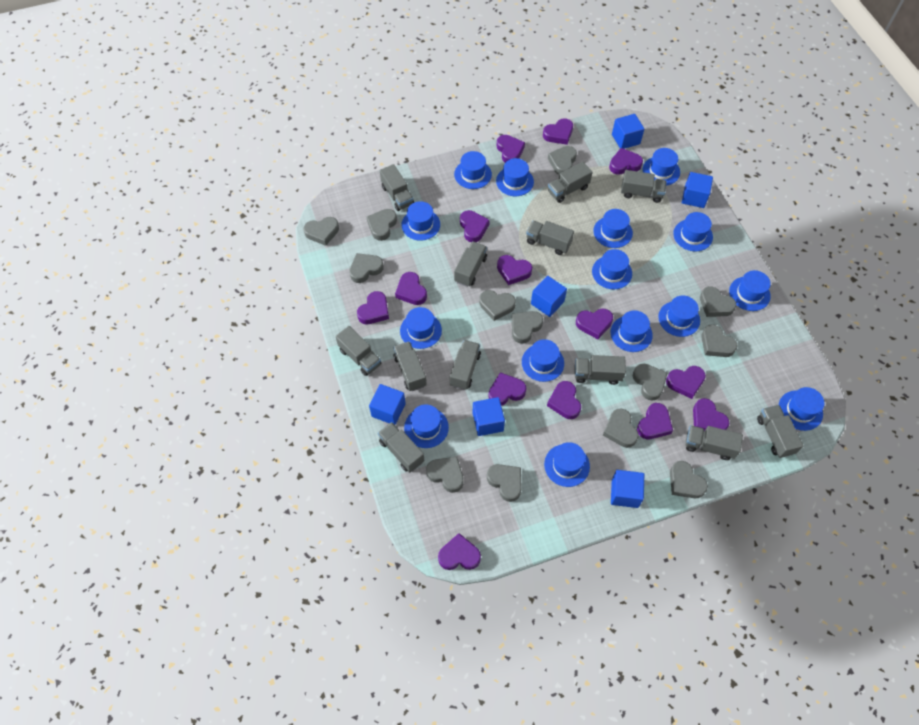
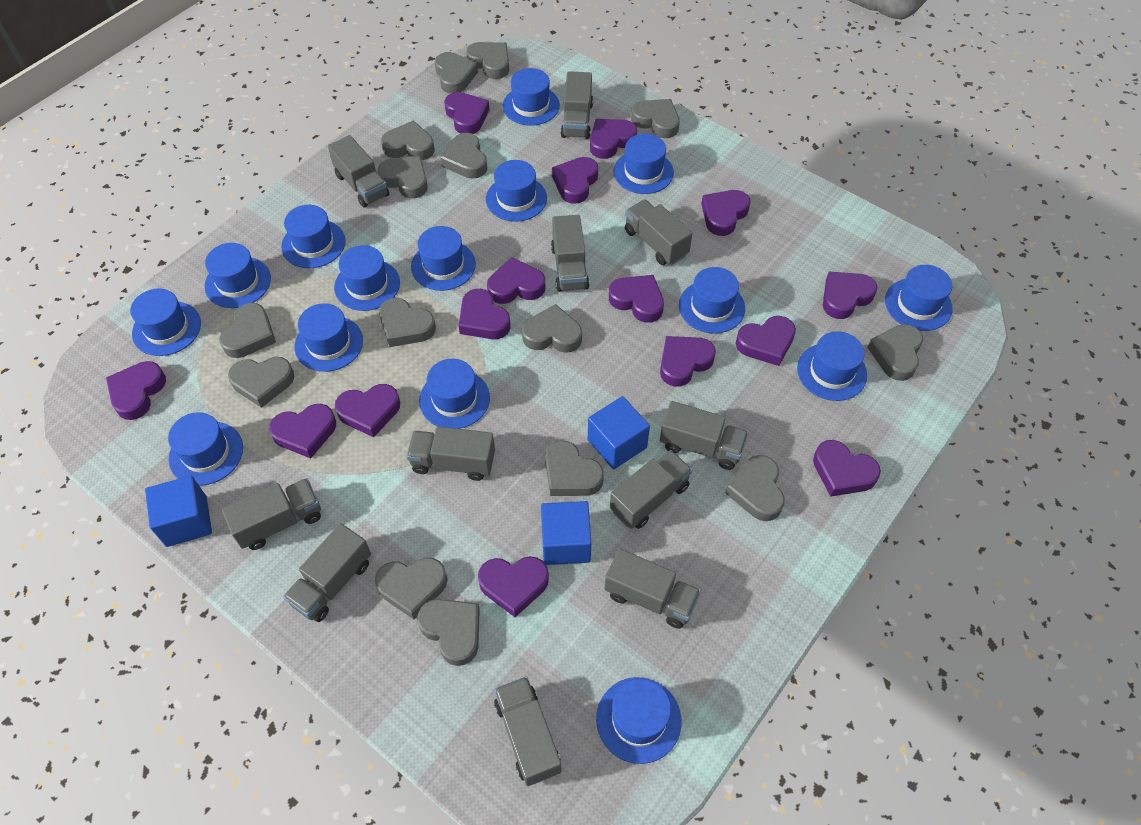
blue cube: 6 -> 3
grey heart: 13 -> 15
grey truck: 12 -> 11
purple heart: 14 -> 15

